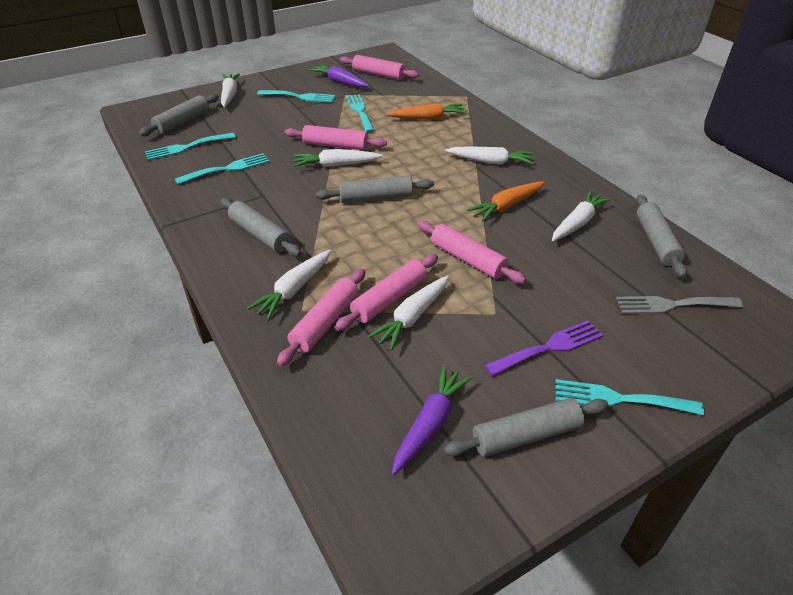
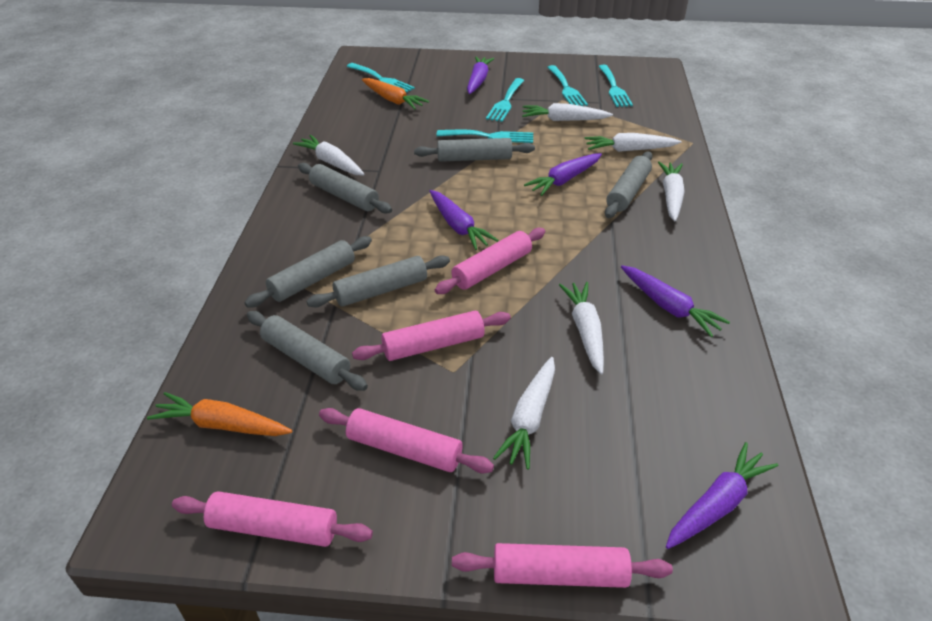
grey fork: 1 -> 0
grey rolling pin: 5 -> 6
purple carrot: 2 -> 5
purple fork: 1 -> 0

